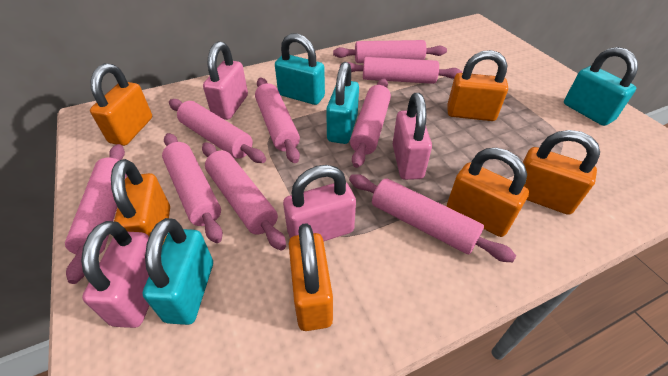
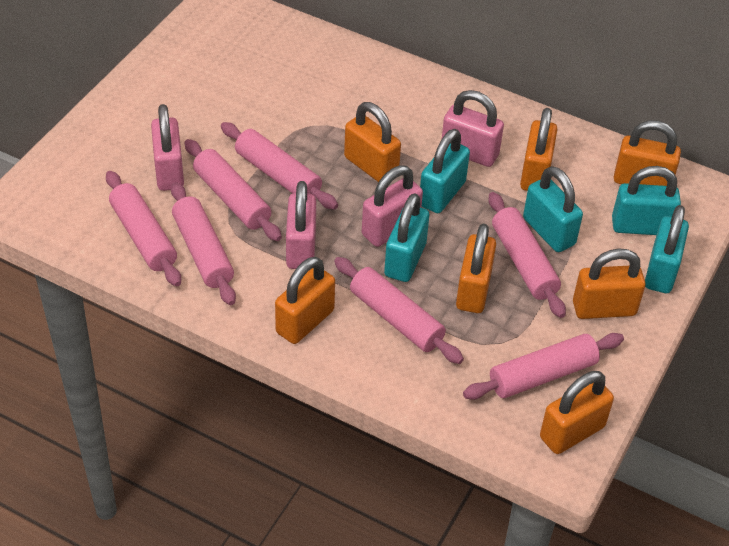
orange padlock: 6 -> 7
pink rolling pin: 9 -> 7
turquoise padlock: 4 -> 5

